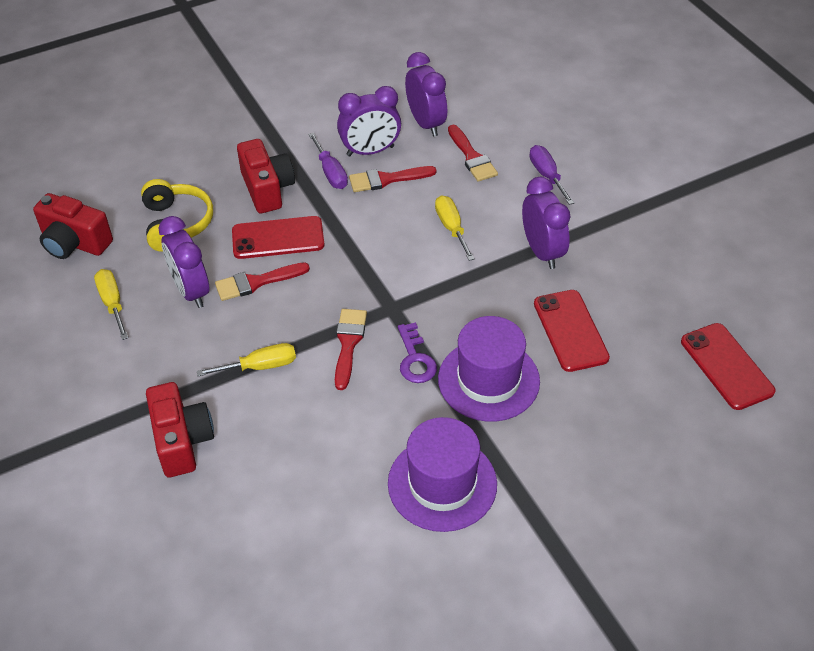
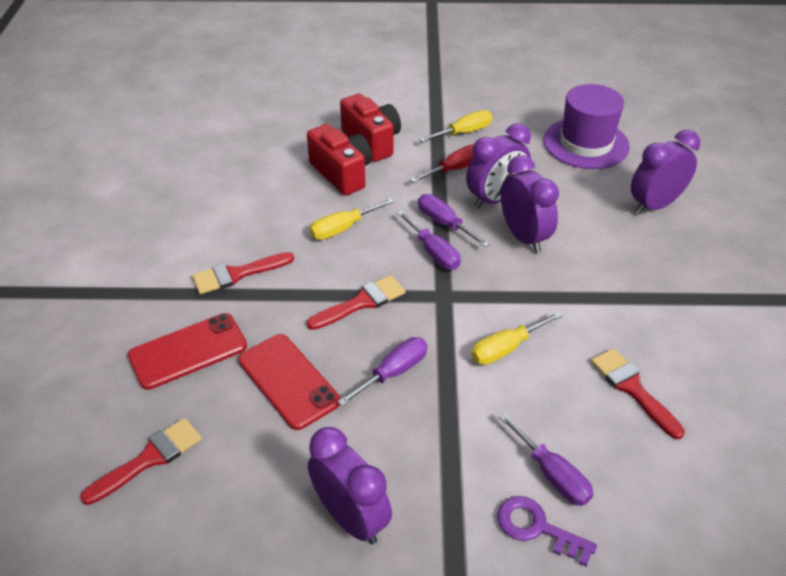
purple hat: 2 -> 1
purple screwdriver: 2 -> 4
red camera: 3 -> 2
red phone: 3 -> 2
red screwdriver: 0 -> 1
yellow headphones: 1 -> 0

